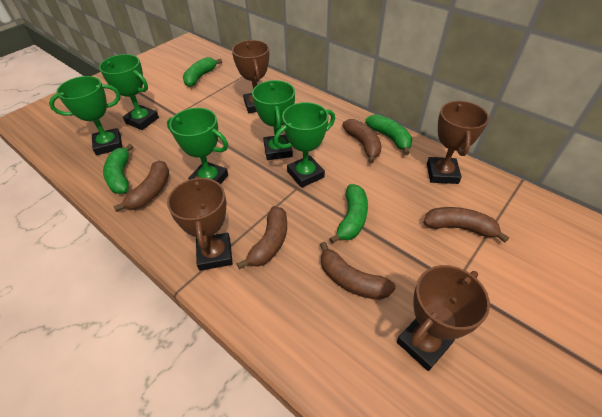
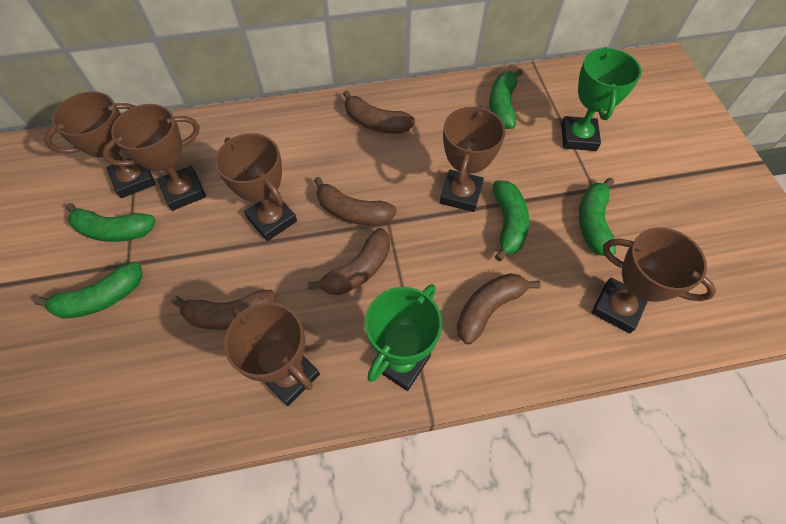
brown trophy: 4 -> 6
green banana: 4 -> 5
green trophy: 5 -> 2

